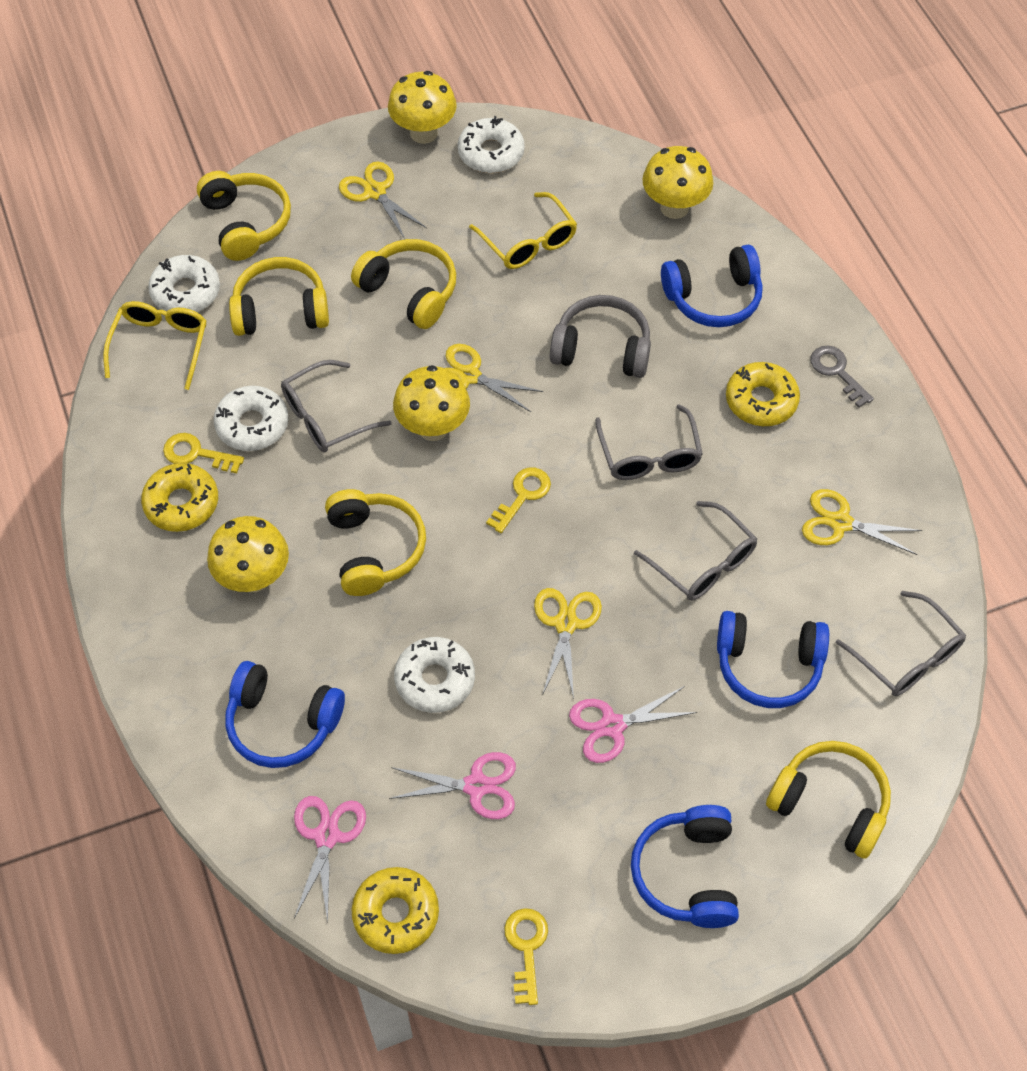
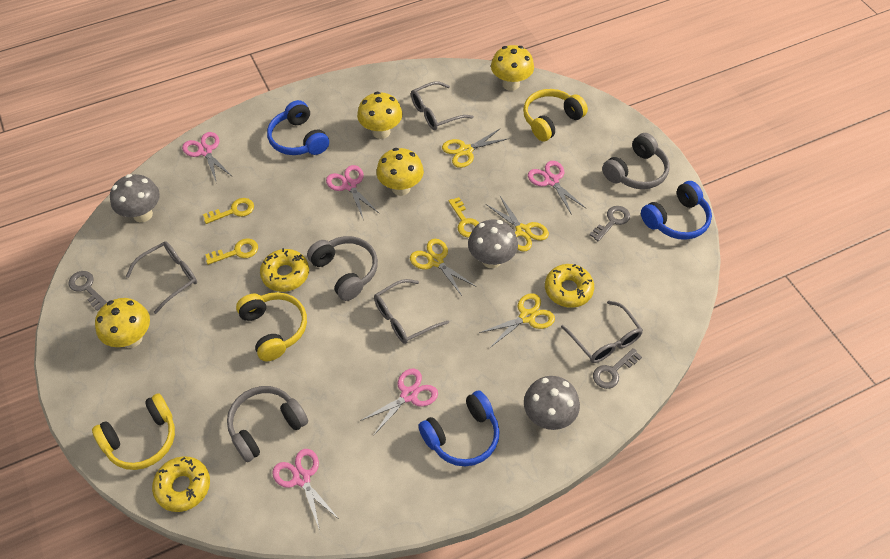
blue headphones: 4 -> 3
grey headphones: 1 -> 3
grey key: 1 -> 3
grey mushroom: 0 -> 3
pink scissors: 3 -> 5
white donut: 4 -> 0
yellow glasses: 2 -> 0
yellow headphones: 5 -> 3

